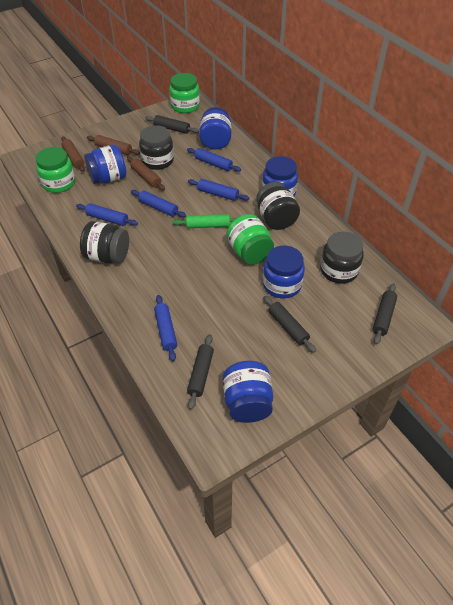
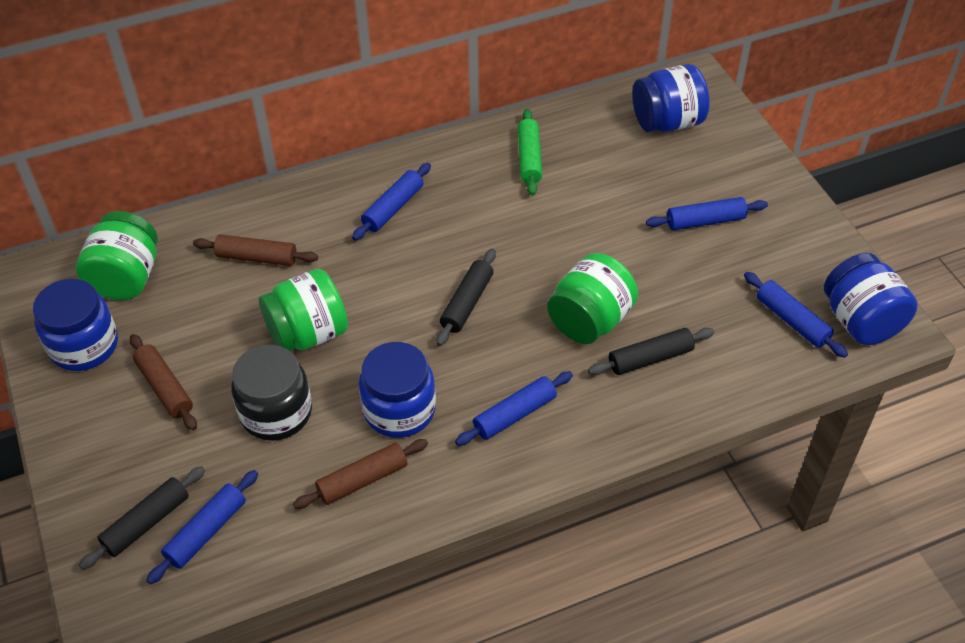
black jar: 4 -> 1
black rolling pin: 4 -> 3
blue jar: 5 -> 4

